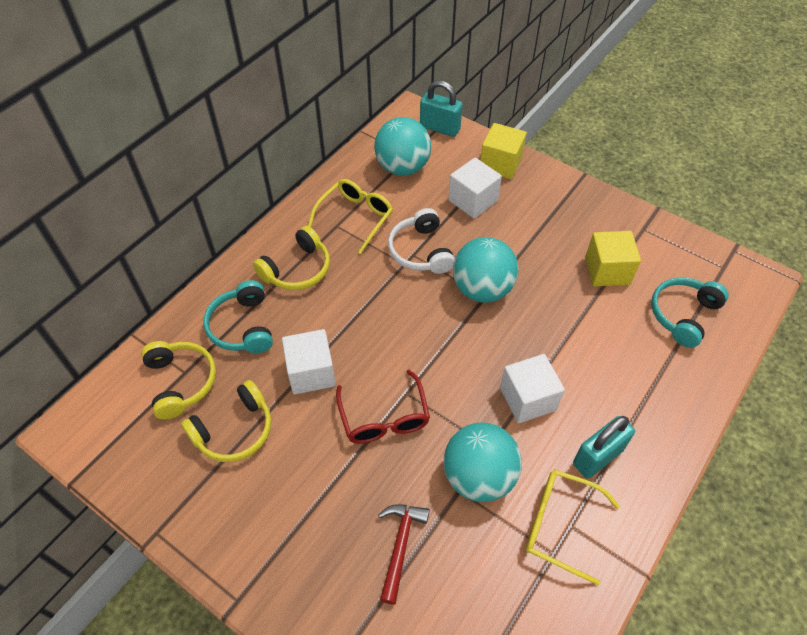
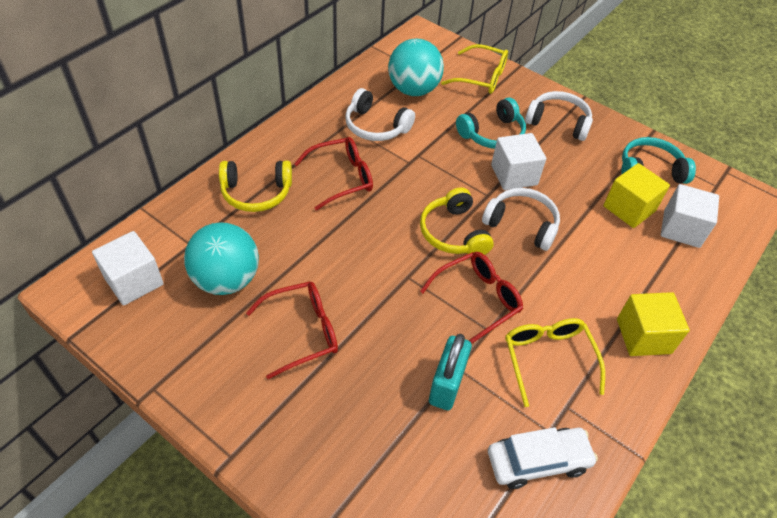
red glasses: 1 -> 3
red hammer: 1 -> 0
turquoise ball: 3 -> 2
turquoise padlock: 2 -> 1
white car: 0 -> 1
white headphones: 1 -> 3
yellow headphones: 3 -> 2

